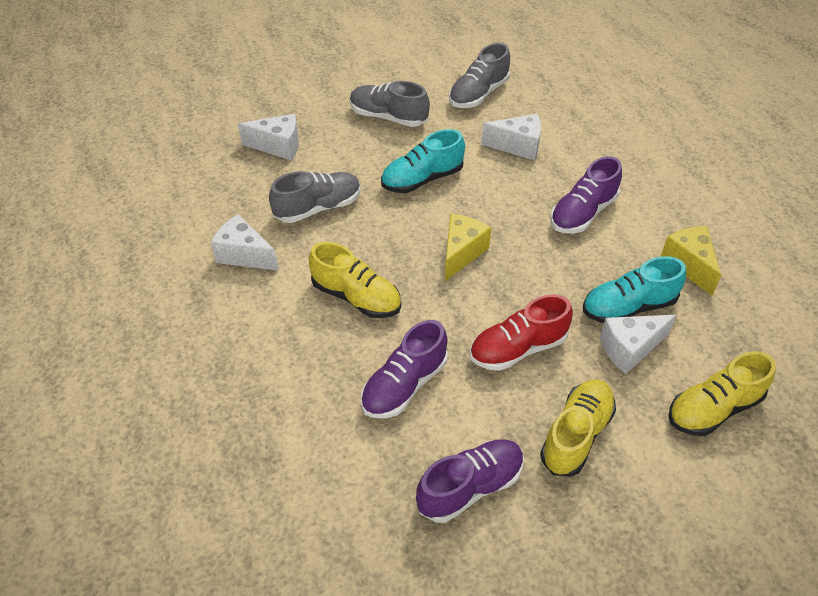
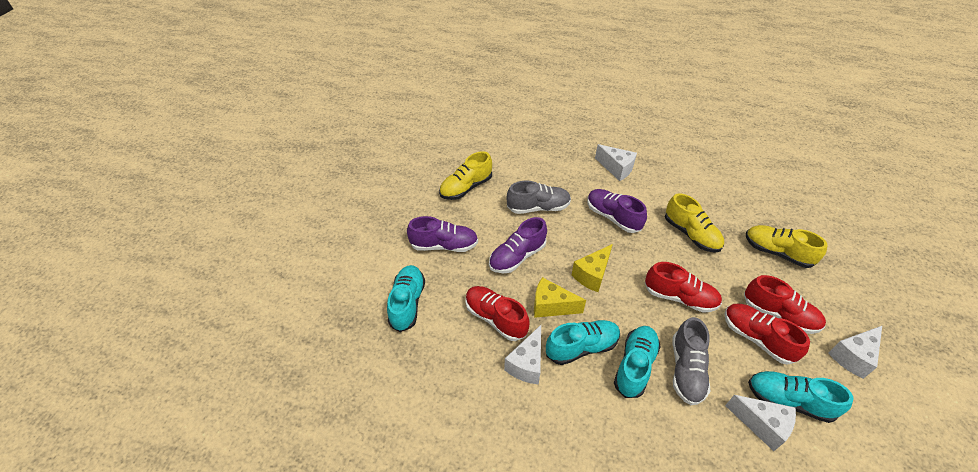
grey shoe: 3 -> 2
red shoe: 1 -> 4
turquoise shoe: 2 -> 4

